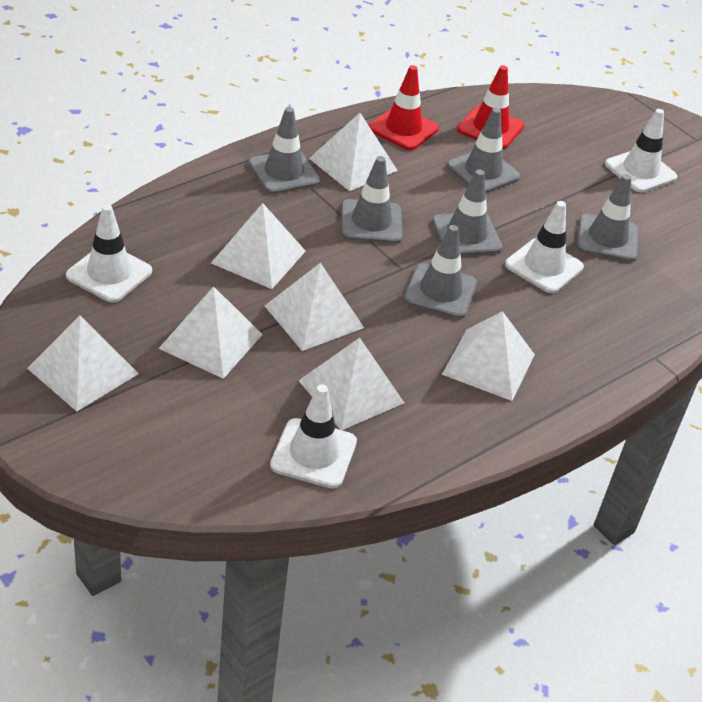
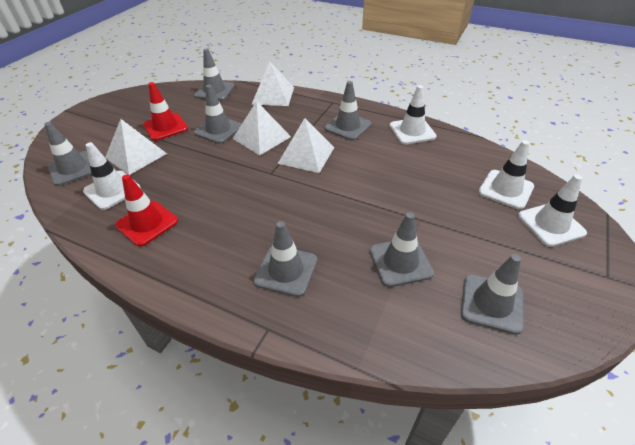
grey traffic cone: 6 -> 7
white pyramid: 7 -> 4

